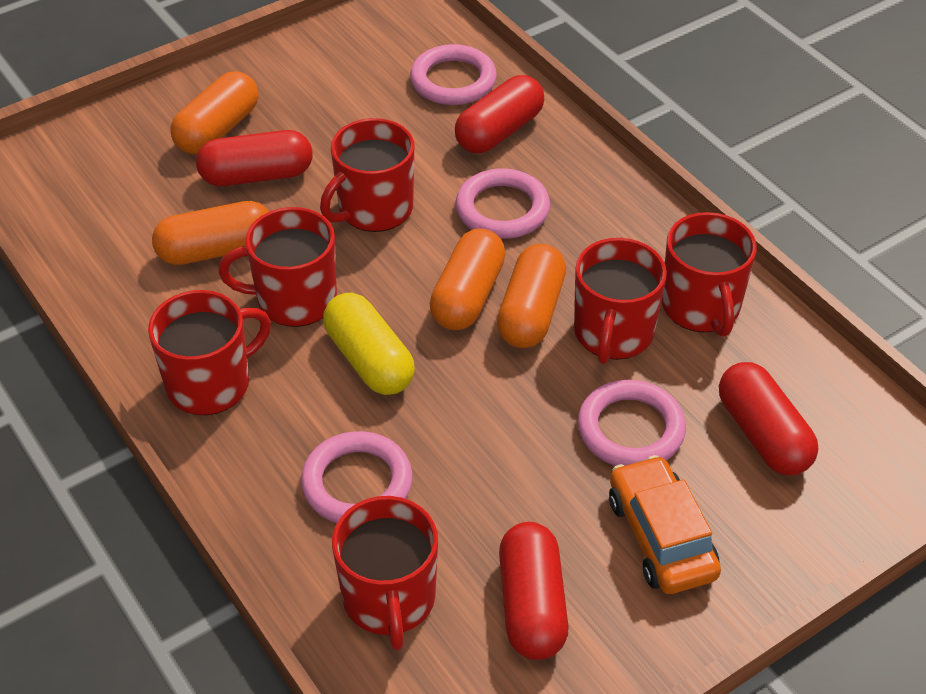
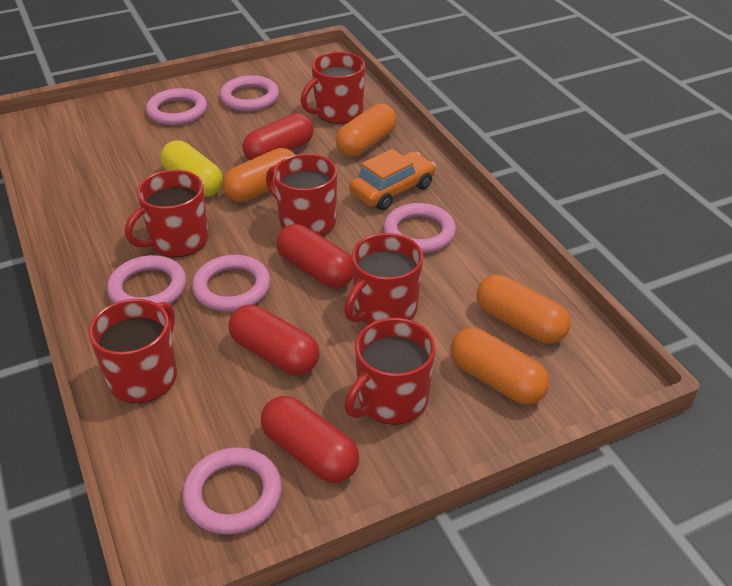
pink ring: 4 -> 6

